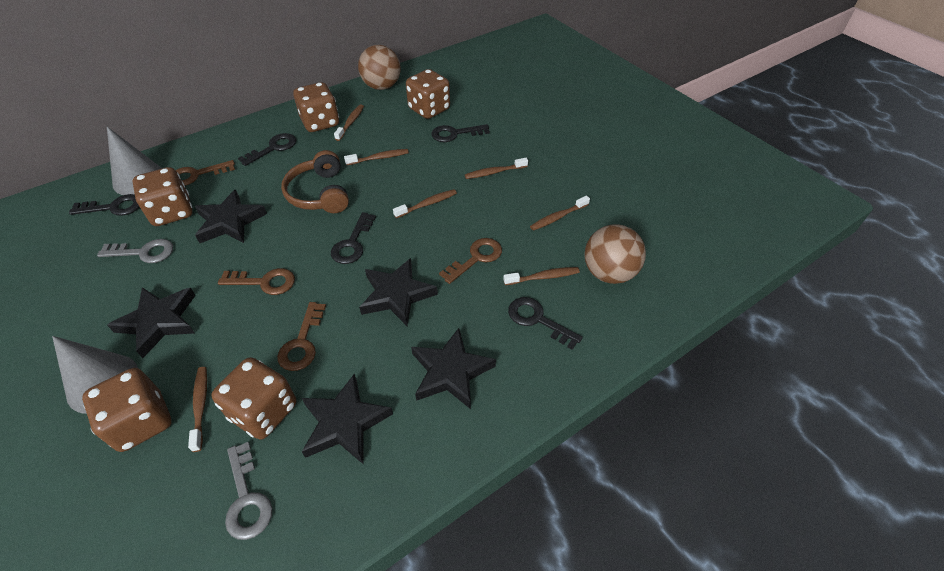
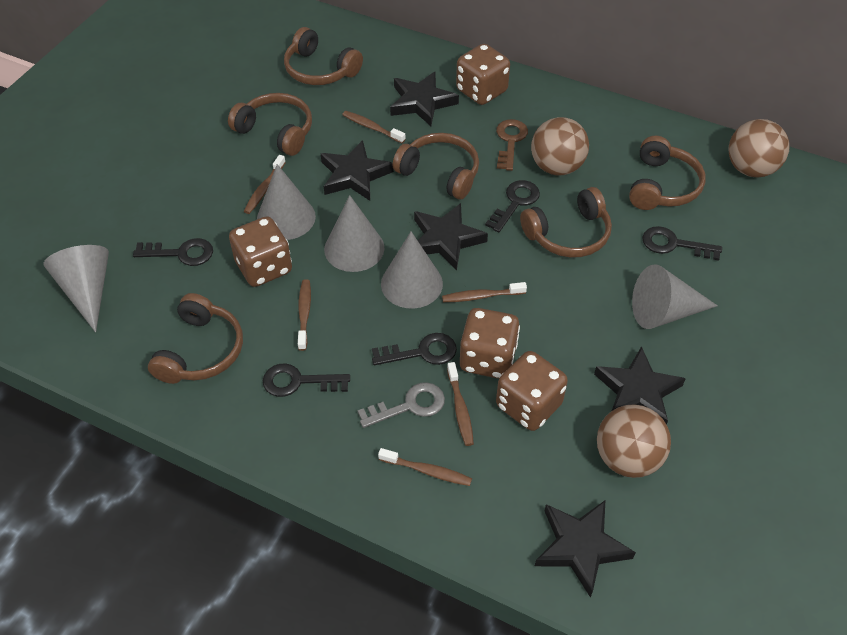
brown ball: 2 -> 3
brown dice: 5 -> 4
brown headphones: 1 -> 6
brown key: 4 -> 1
brown toothbrush: 7 -> 6
grey cone: 2 -> 5
grey key: 2 -> 1

